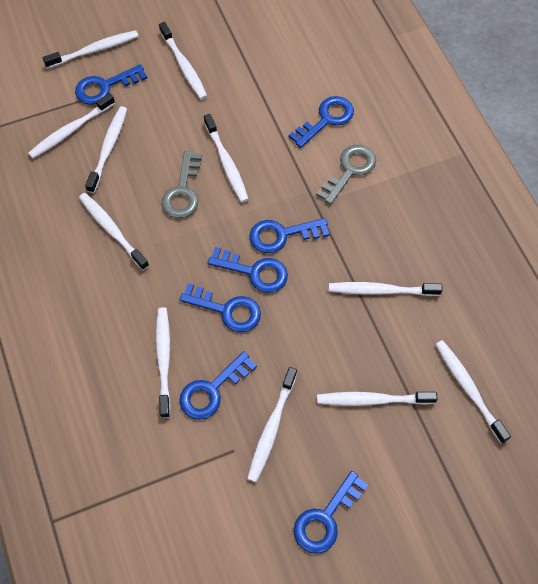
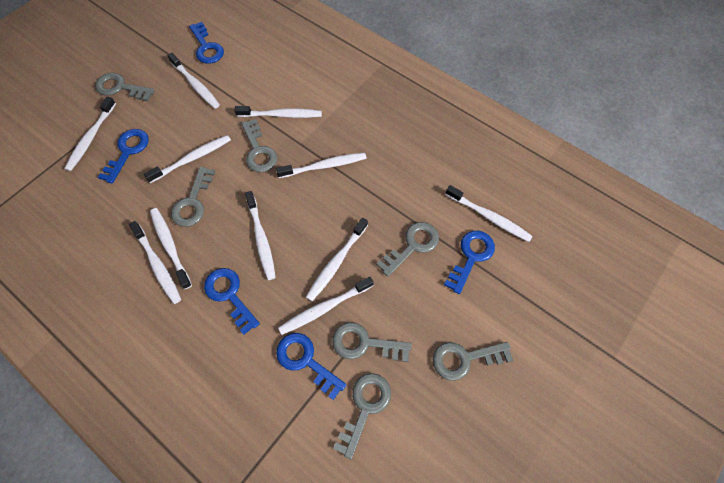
blue key: 7 -> 5
grey key: 2 -> 7

